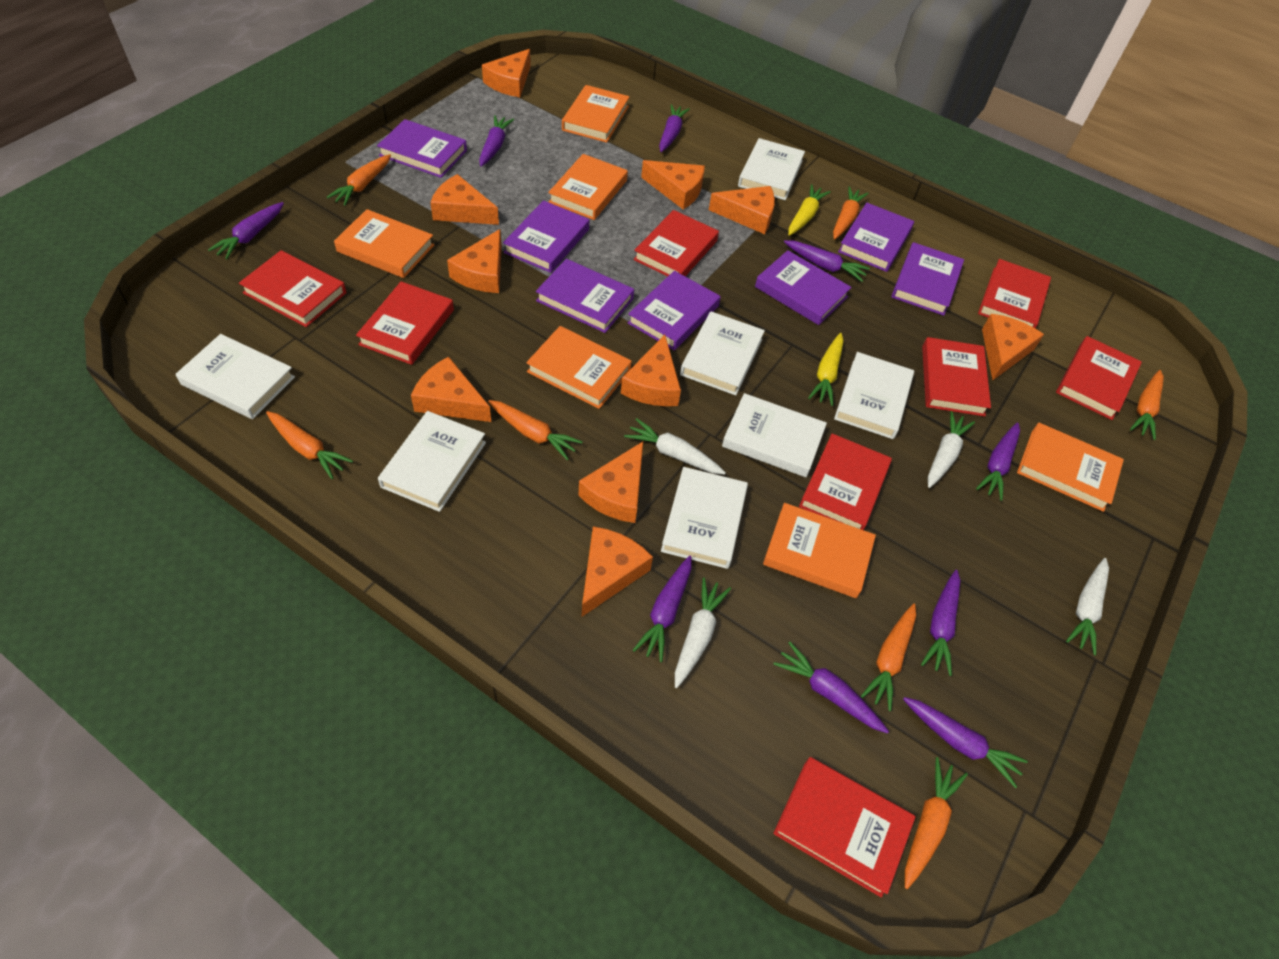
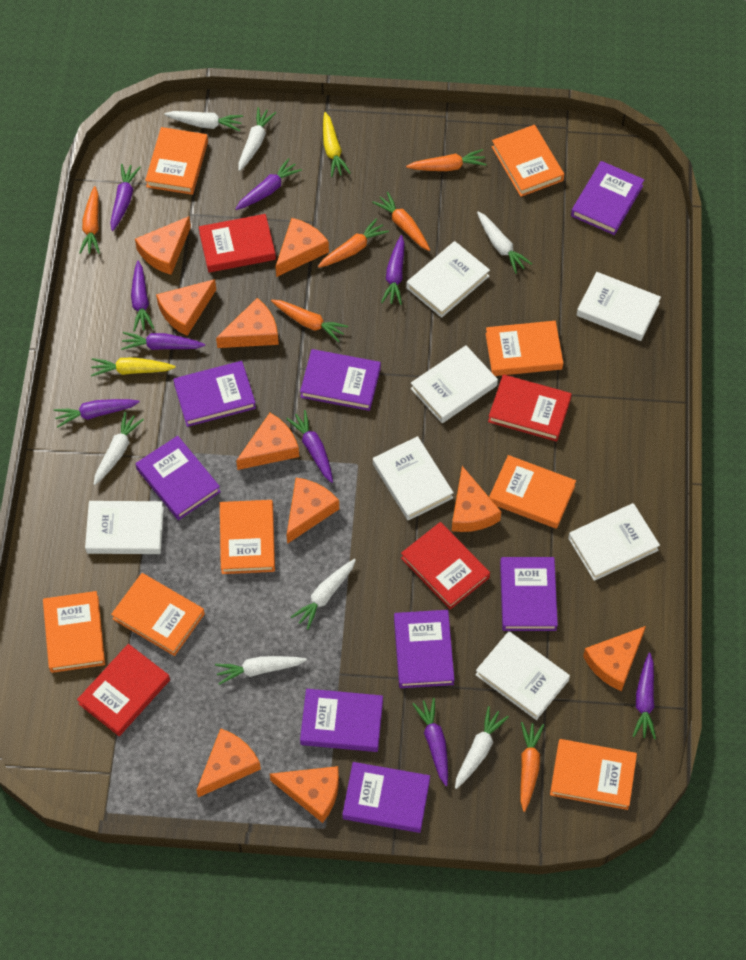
orange book: 6 -> 8
orange carrot: 7 -> 6
purple book: 7 -> 8
red book: 8 -> 4
white carrot: 4 -> 7

